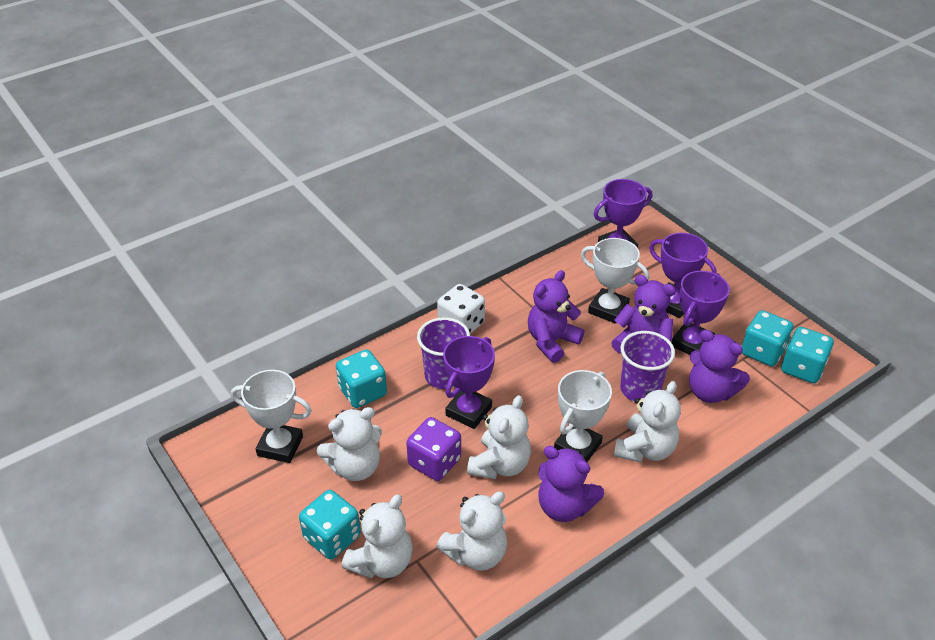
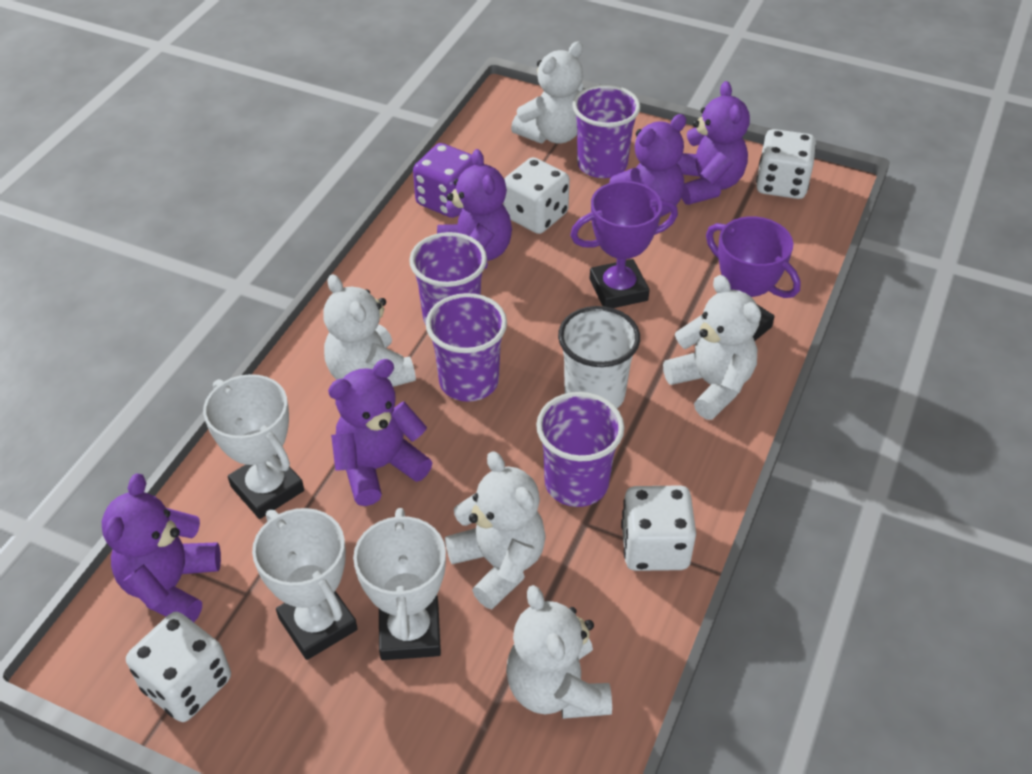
purple cup: 2 -> 4
purple teddy bear: 4 -> 5
purple trophy: 4 -> 2
turquoise dice: 4 -> 0
white cup: 0 -> 1
white dice: 1 -> 4

